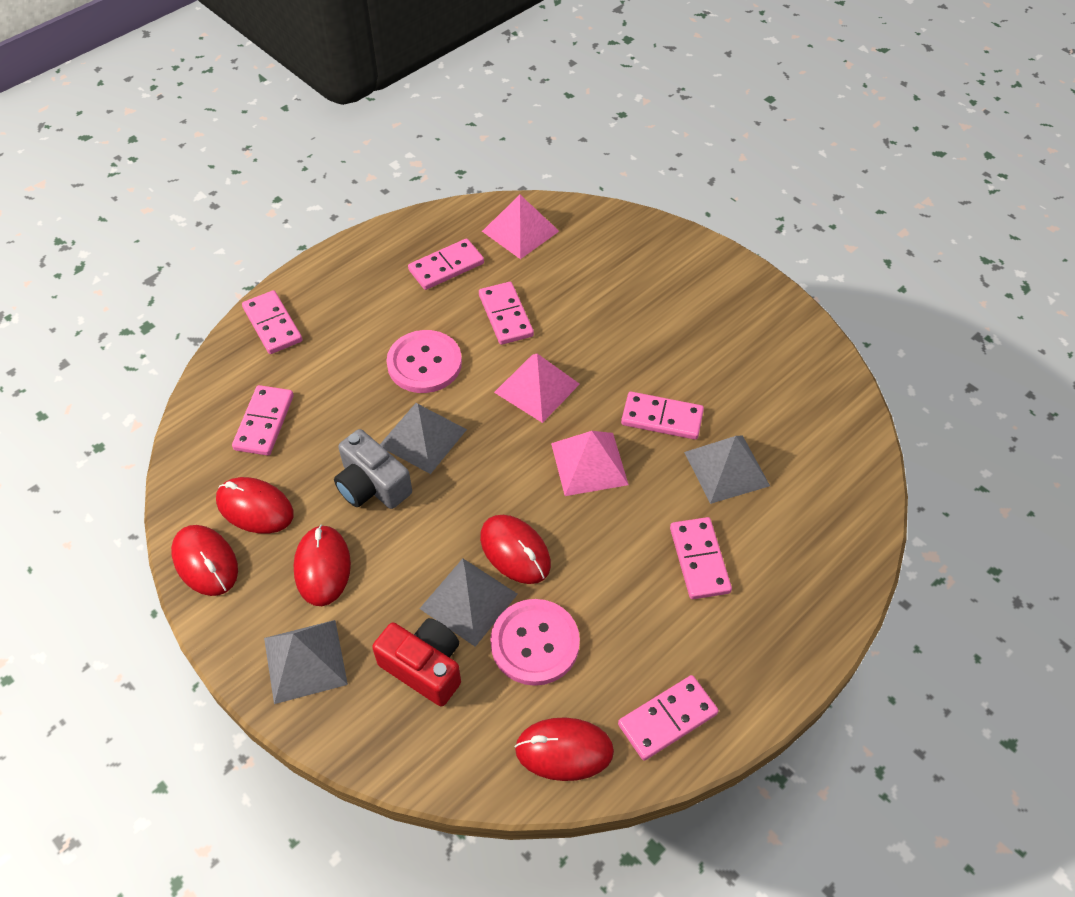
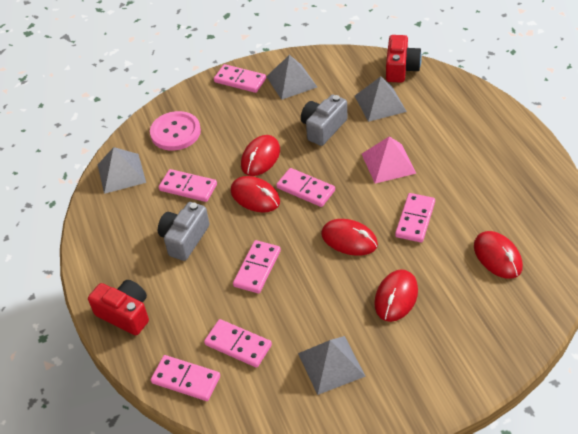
grey camera: 1 -> 2
pink button: 2 -> 1
pink pyramid: 3 -> 1
red camera: 1 -> 2

